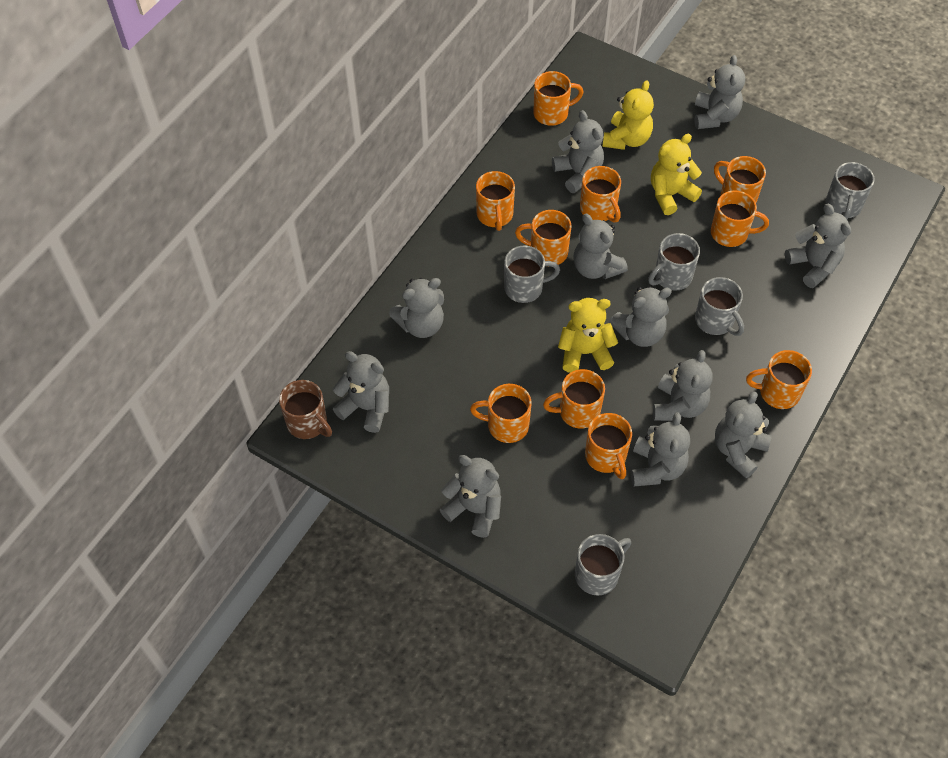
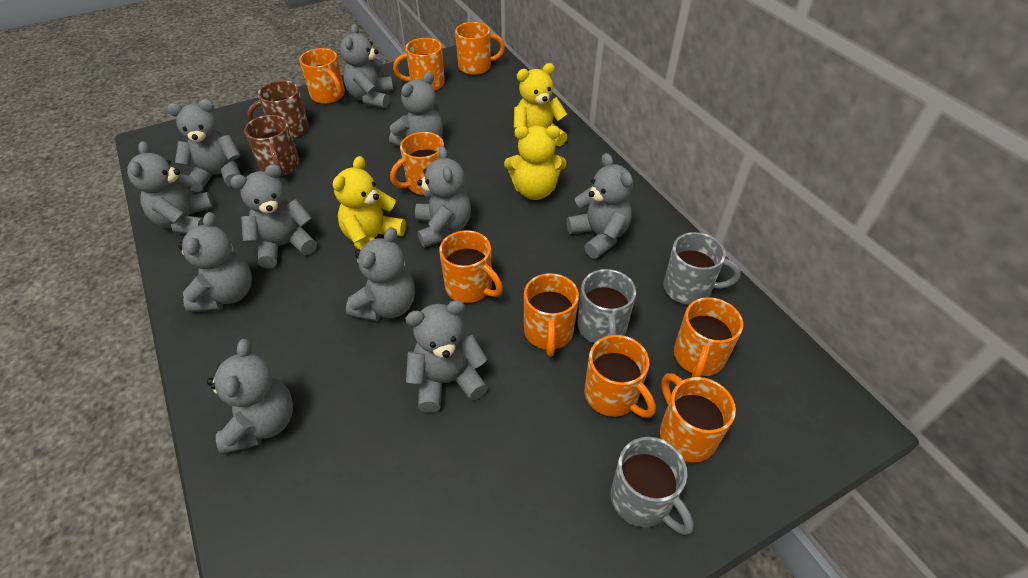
brown mug: 1 -> 2
grey mug: 5 -> 3
orange mug: 10 -> 9

